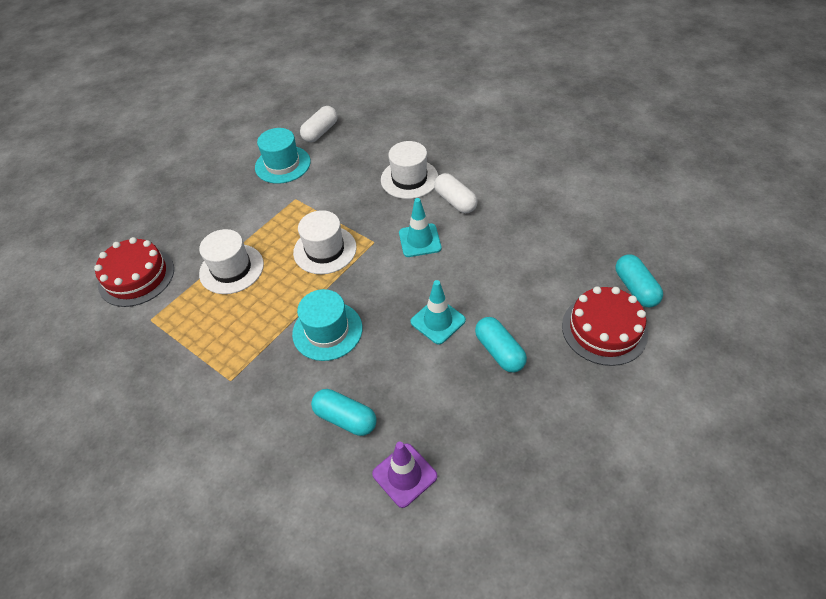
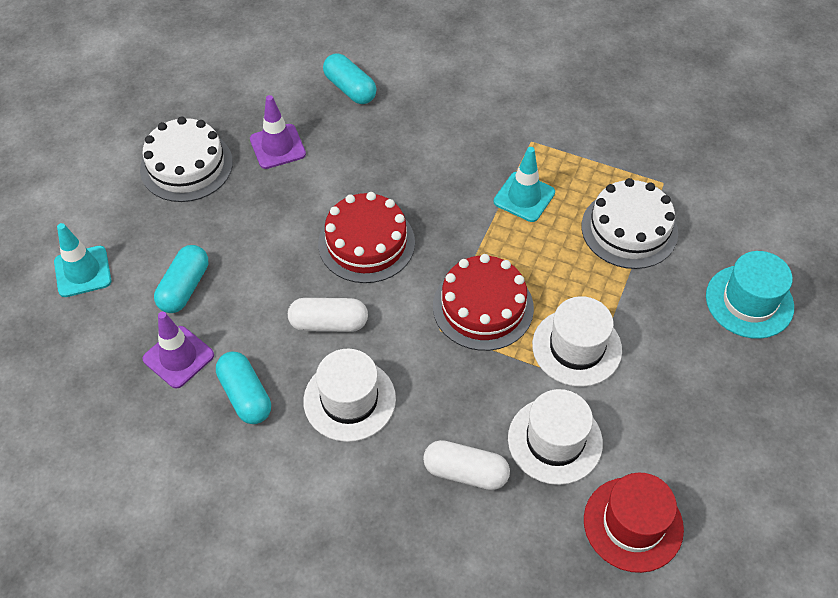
purple traffic cone: 1 -> 2
red hat: 0 -> 1
turquoise hat: 2 -> 1
white cake: 0 -> 2

